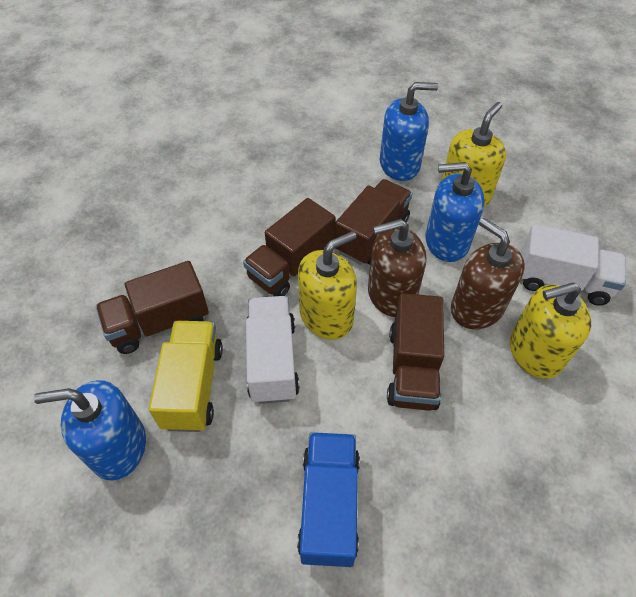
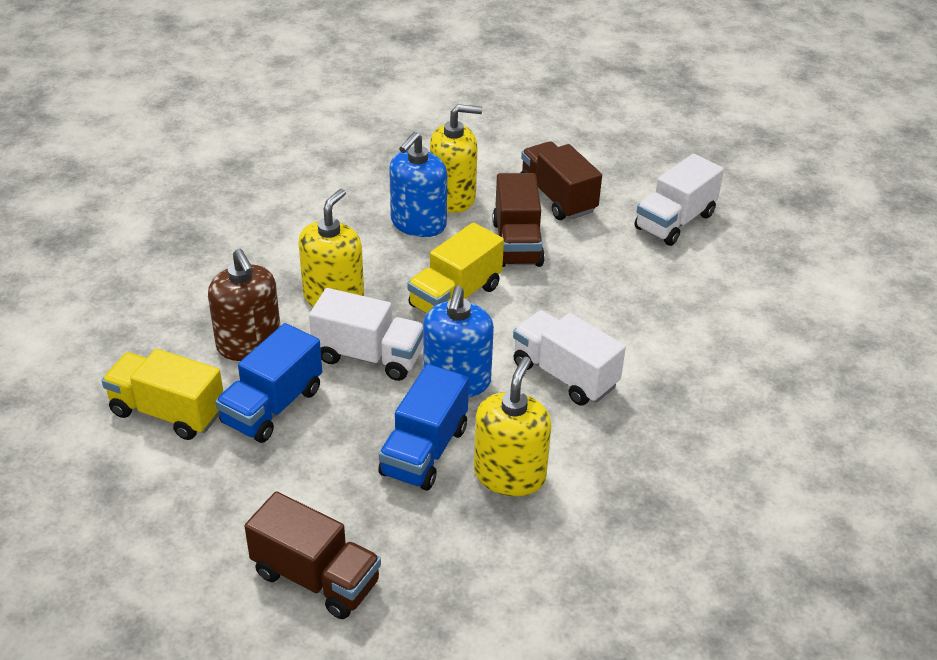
blue soap dispenser: 3 -> 2
blue truck: 1 -> 2
brown soap dispenser: 2 -> 1
brown truck: 4 -> 3
white truck: 2 -> 3
yellow truck: 1 -> 2

